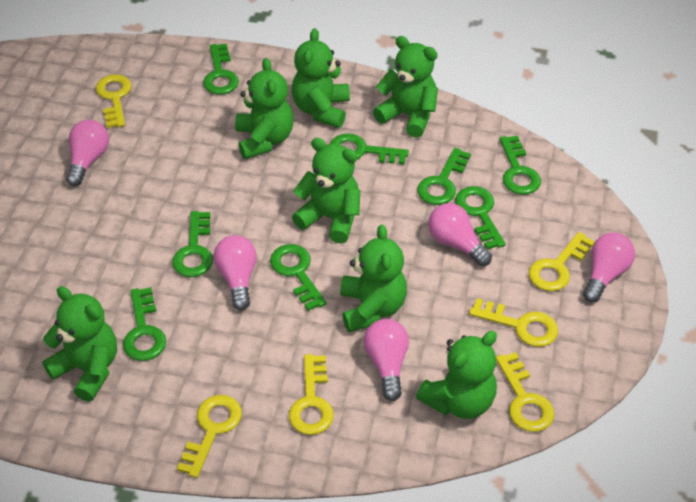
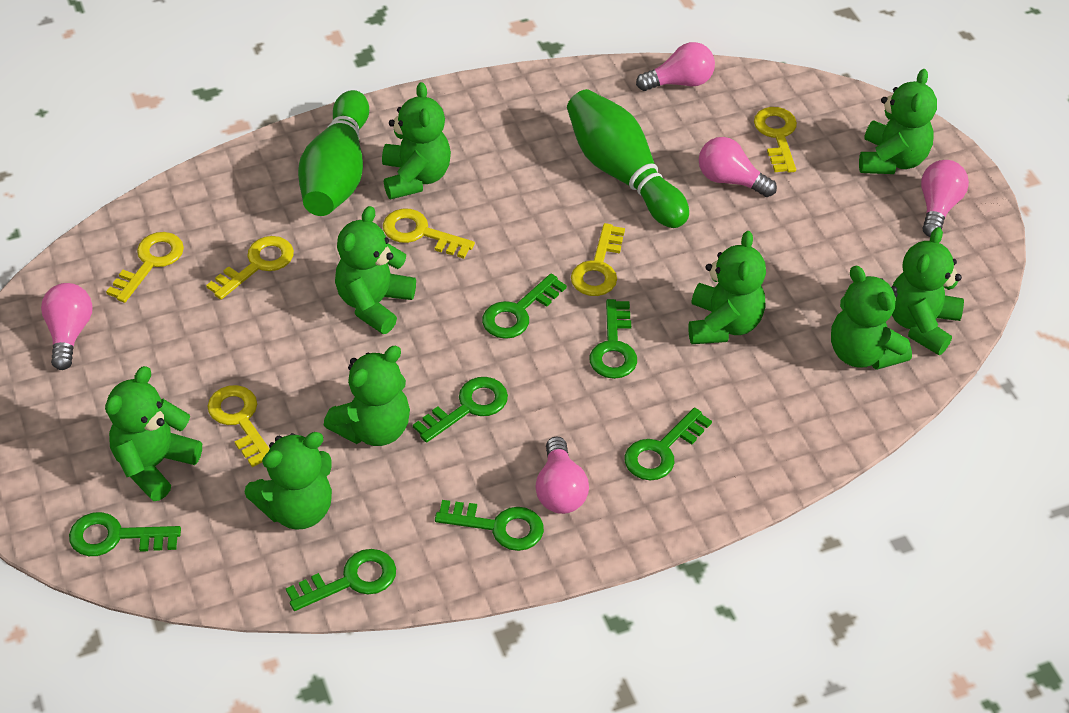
green bowling pin: 0 -> 2
green key: 8 -> 7
green teddy bear: 7 -> 9

